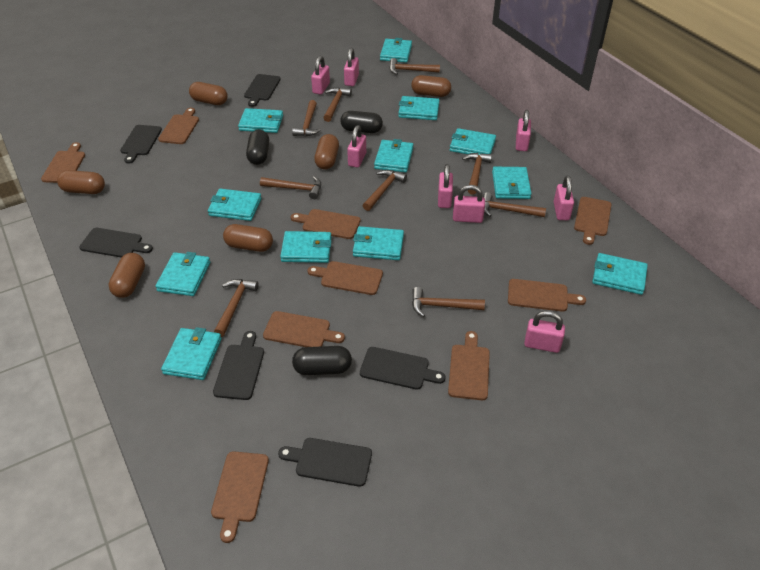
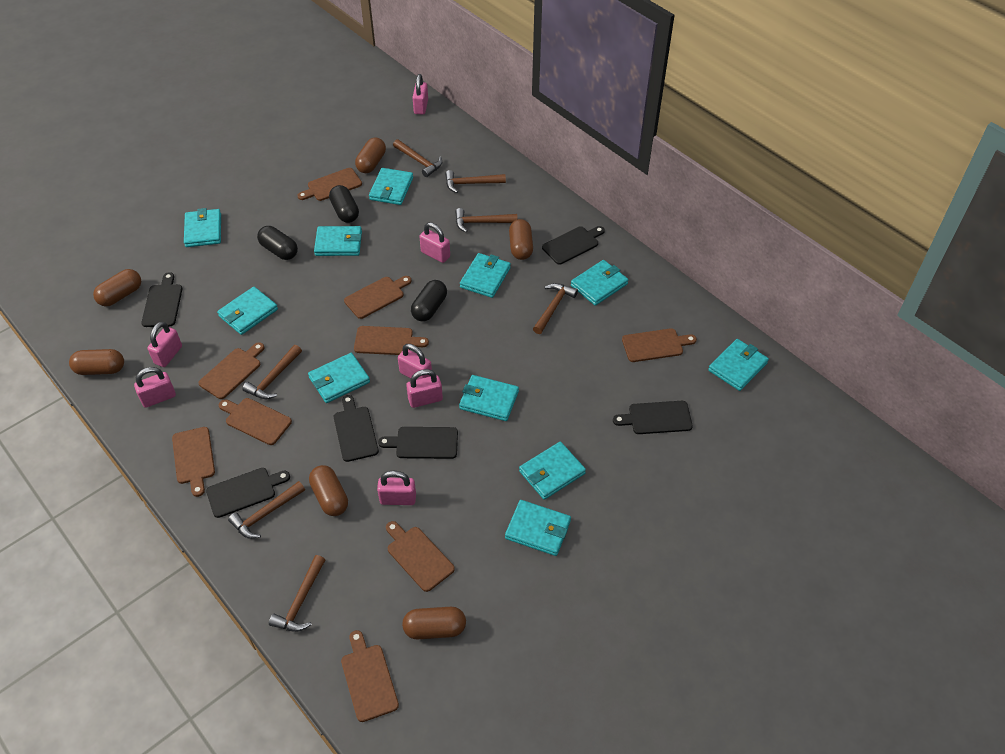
brown hammer: 9 -> 7
pink padlock: 8 -> 7
turquoise wallet: 12 -> 11

